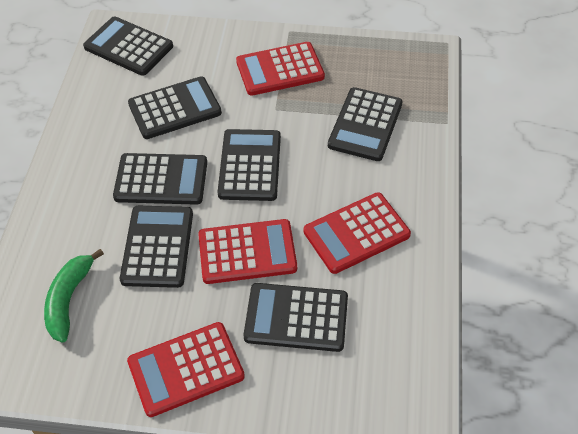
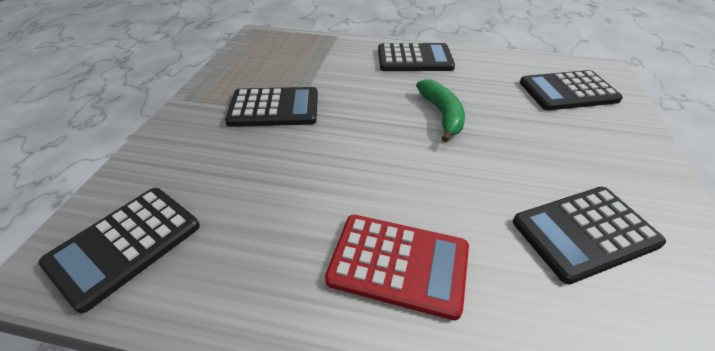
black calculator: 7 -> 5
red calculator: 4 -> 1

